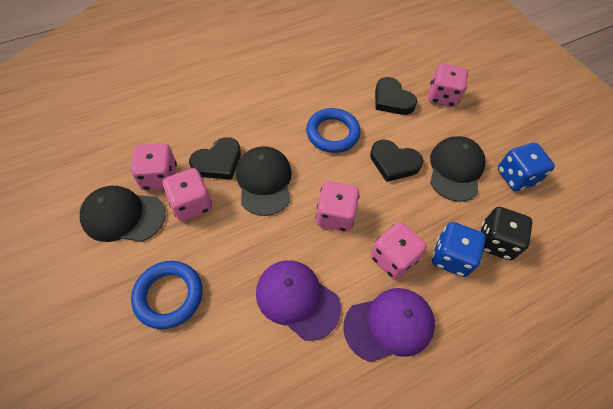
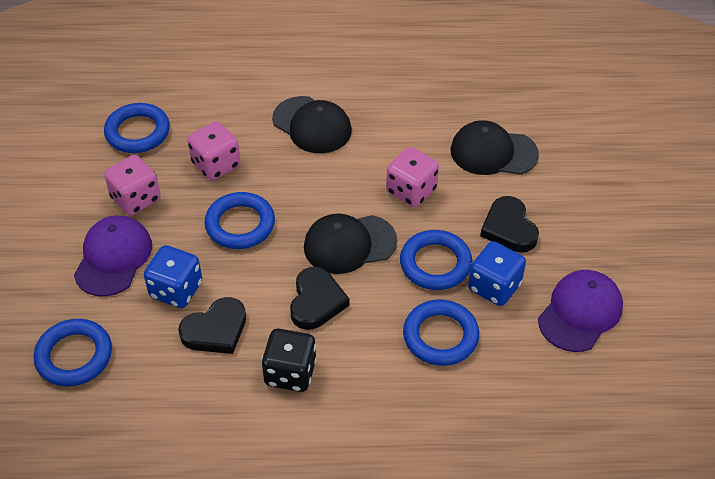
blue ring: 2 -> 5
pink dice: 5 -> 3

